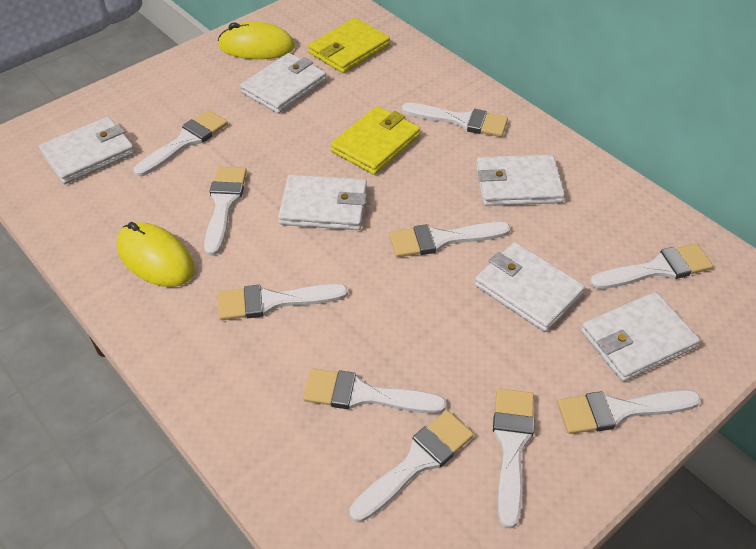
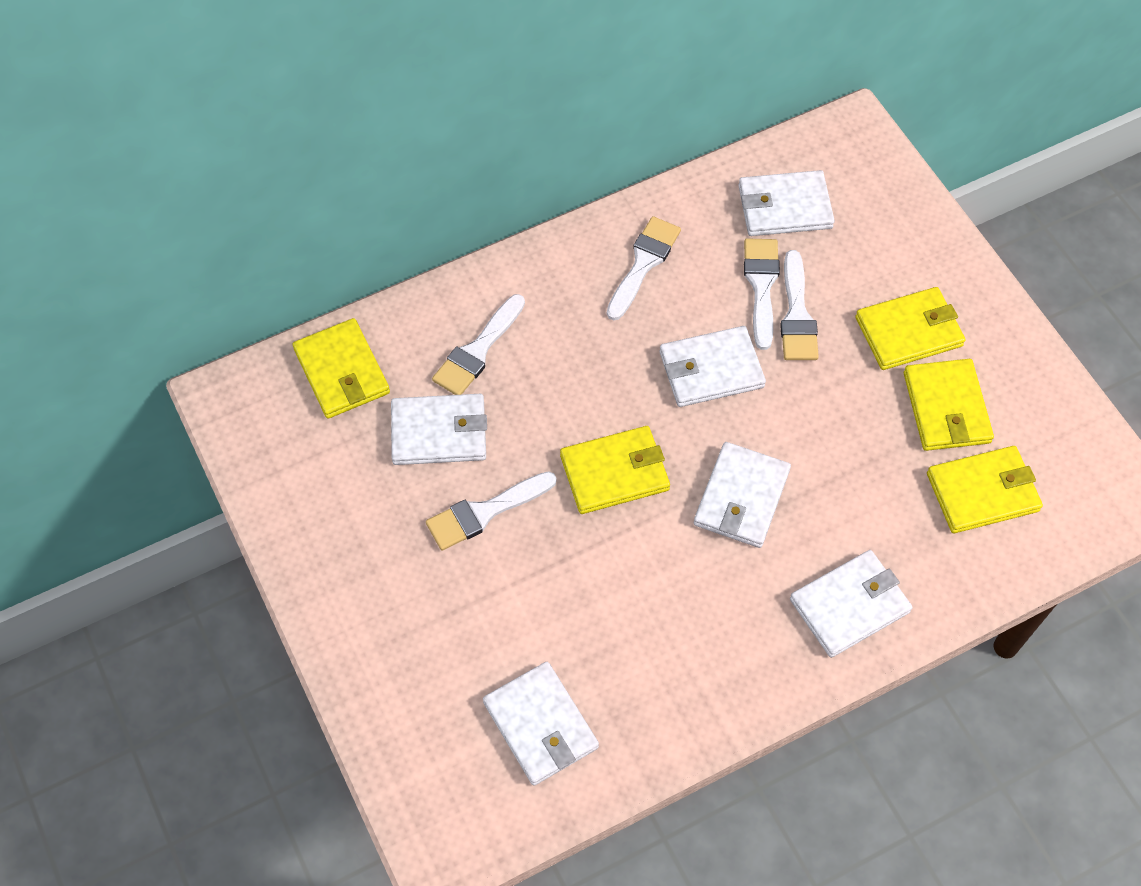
white brush: 10 -> 5
yellow mouse: 2 -> 0
yellow wallet: 2 -> 5

